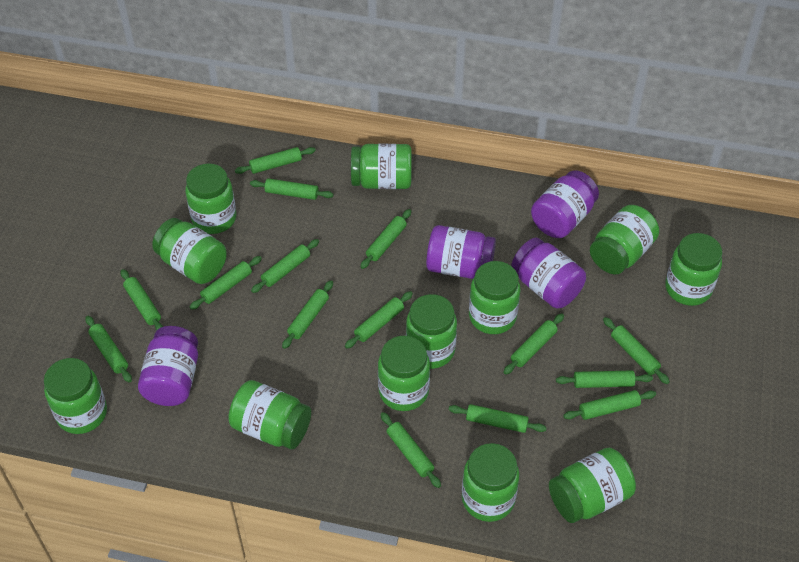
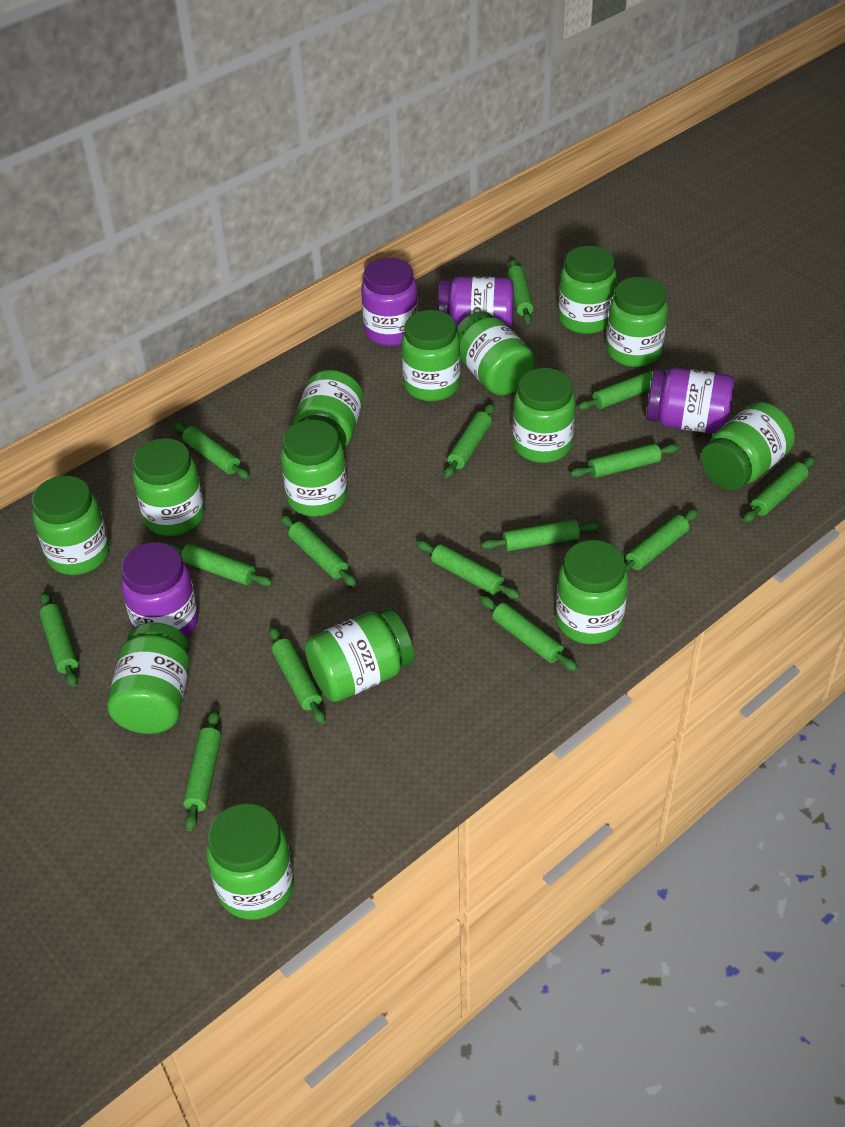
green jar: 12 -> 14

